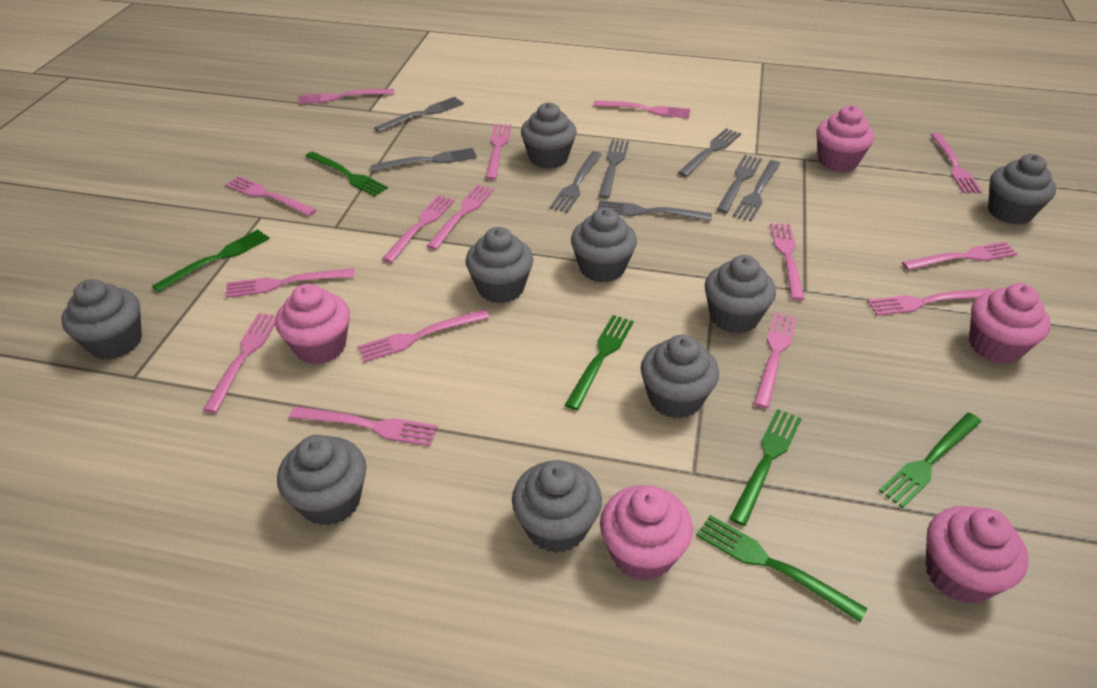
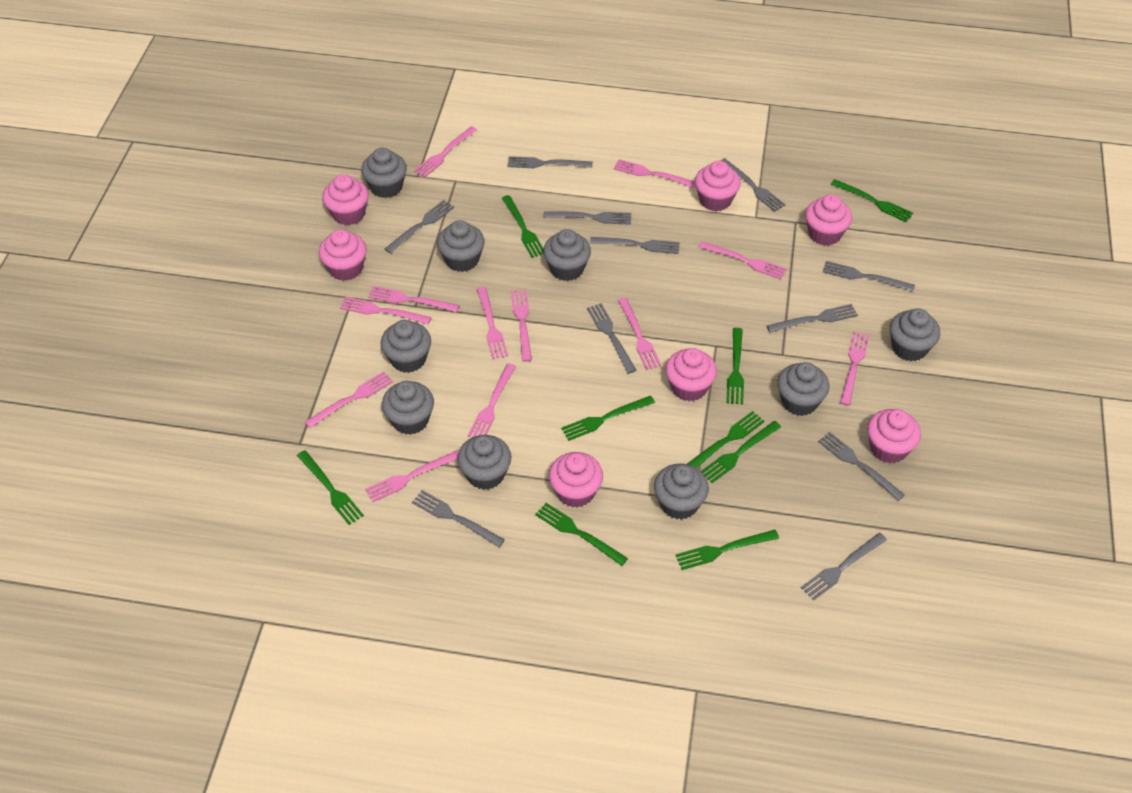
green fork: 6 -> 9
grey fork: 8 -> 11
pink cupcake: 5 -> 7
pink fork: 15 -> 12

